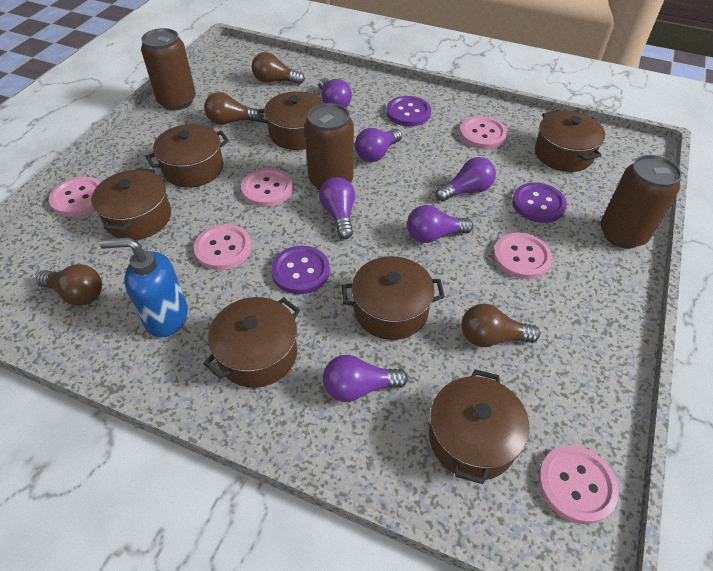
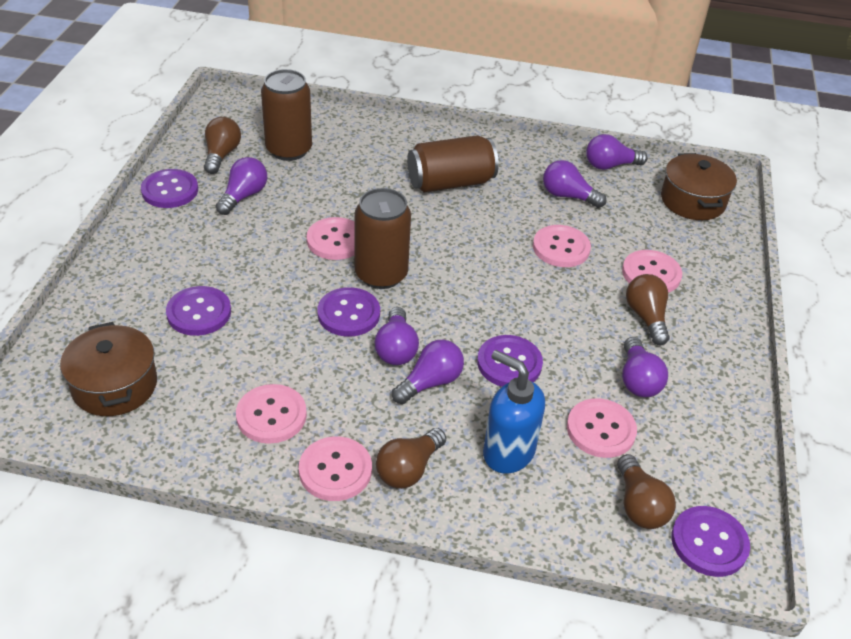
brown pot: 7 -> 2
purple button: 3 -> 5

